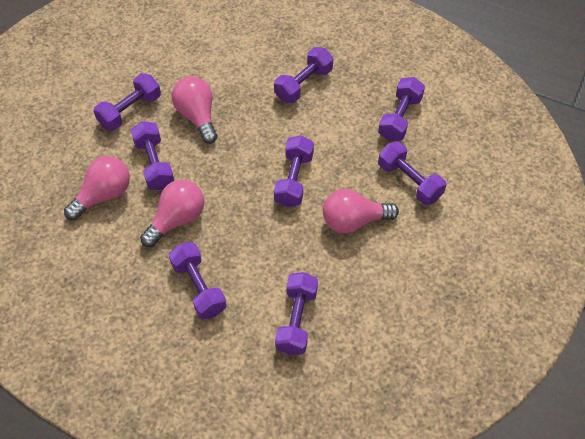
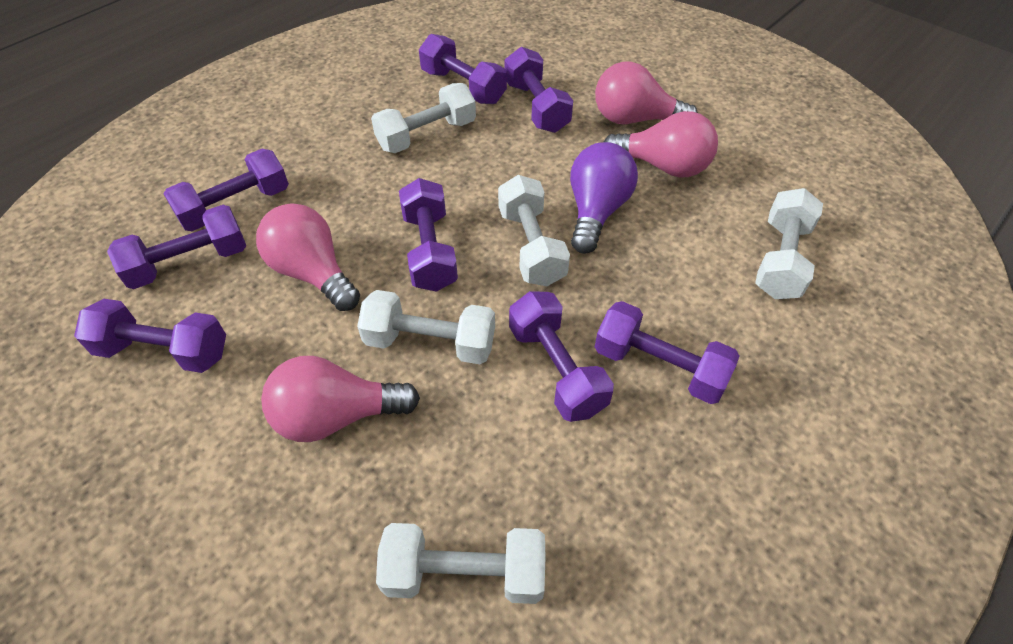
purple light bulb: 0 -> 1
white dumbbell: 0 -> 5

